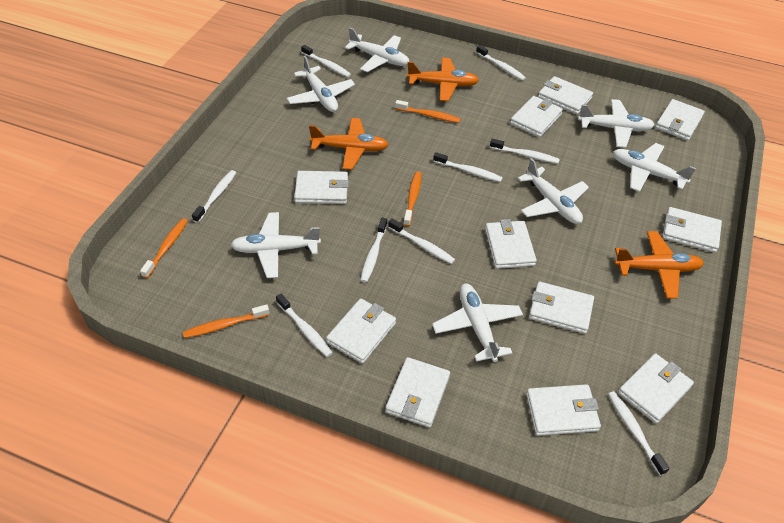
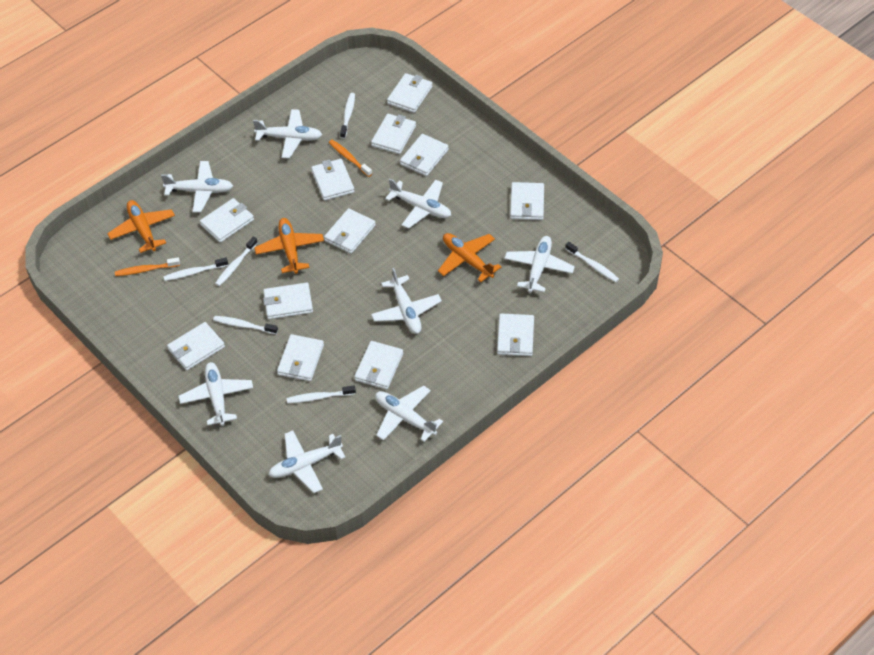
orange toothbrush: 4 -> 2
white plane: 7 -> 8
white toothbrush: 9 -> 6
white wallet: 11 -> 12

